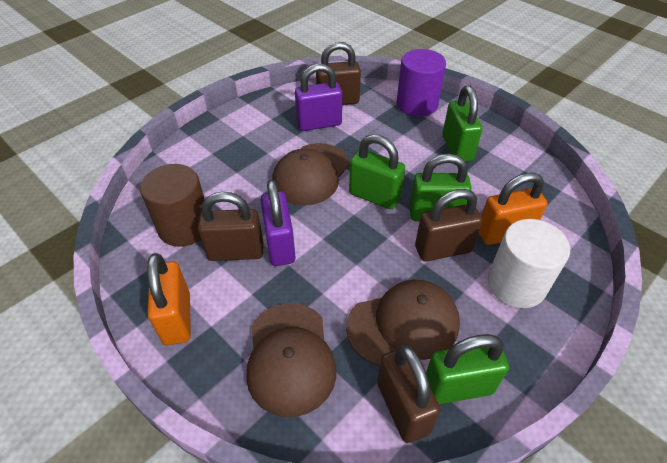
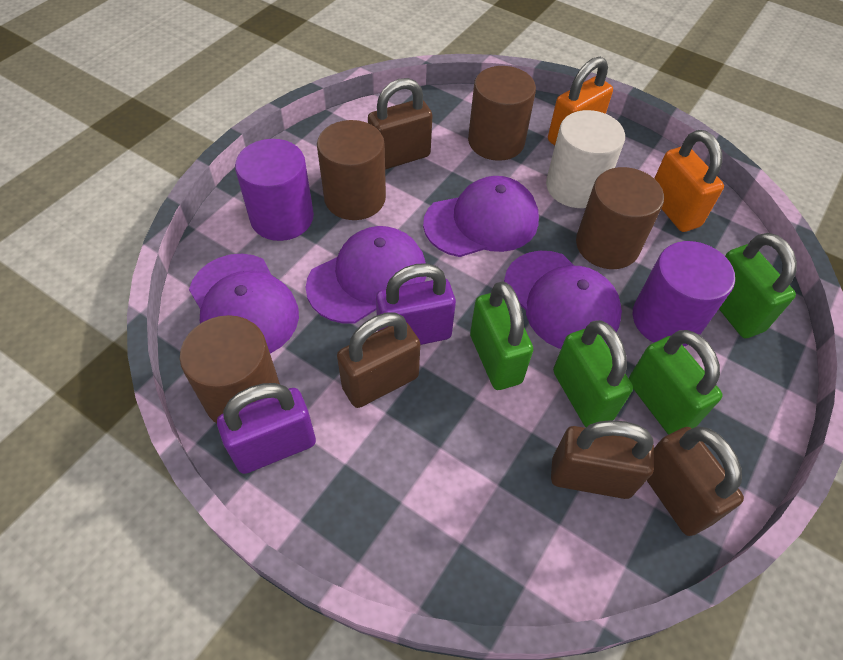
brown cap: 3 -> 0
brown cylinder: 1 -> 4
purple cap: 0 -> 4
purple cylinder: 1 -> 2

